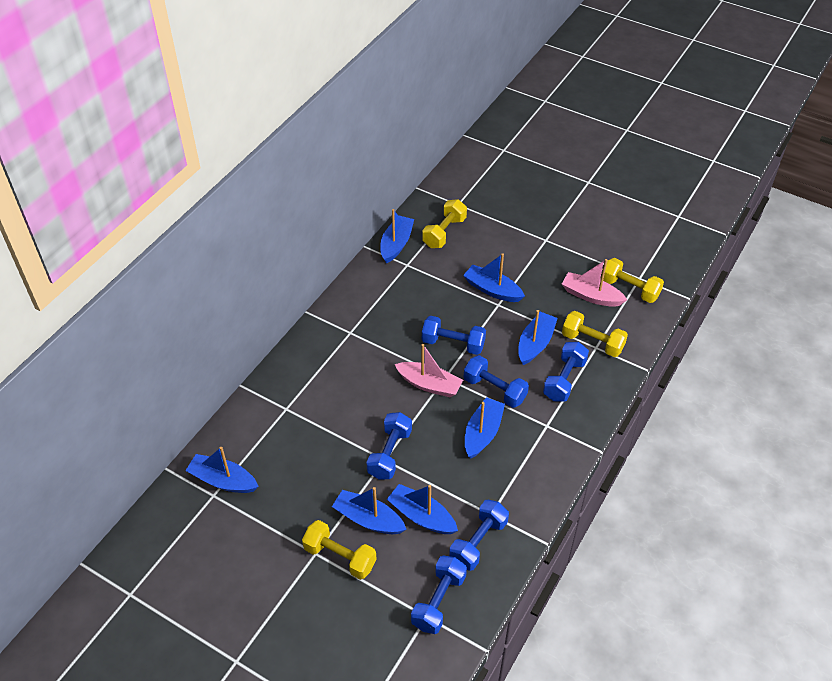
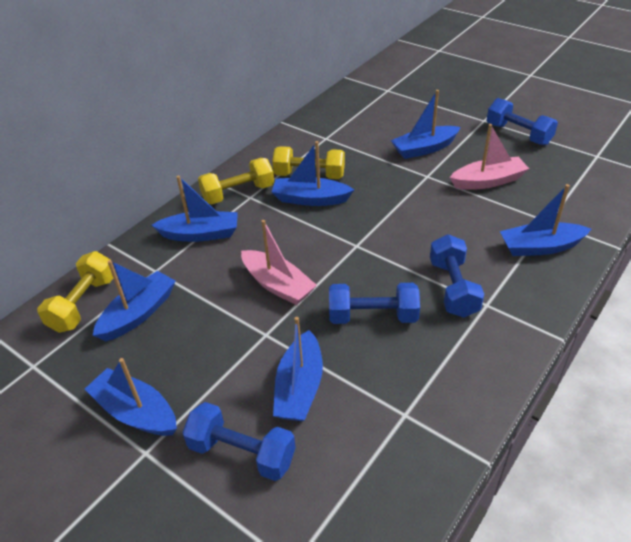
blue dumbbell: 6 -> 4
yellow dumbbell: 4 -> 3

